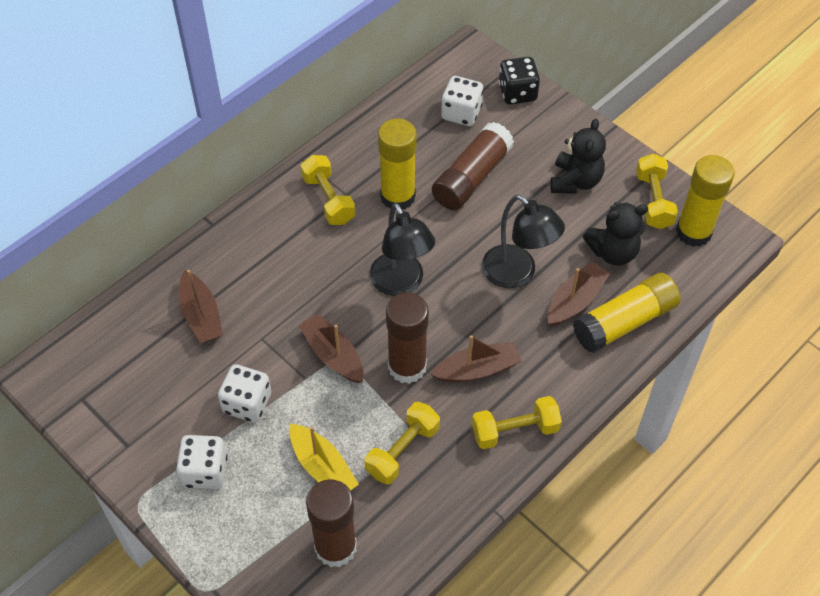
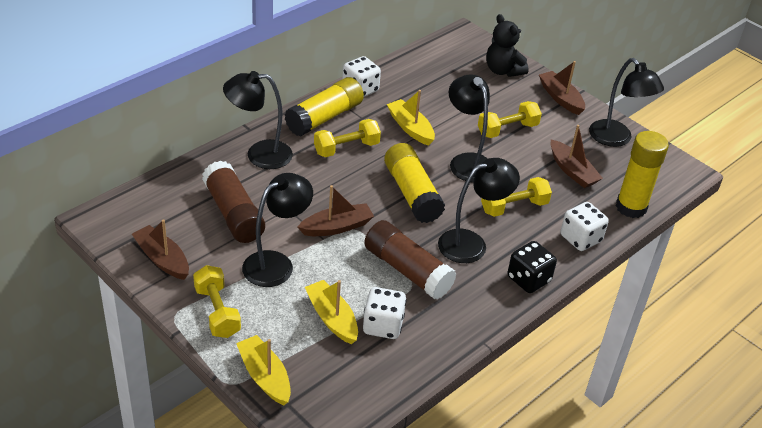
black lamp: 2 -> 5
black teddy bear: 2 -> 1
brown glue stick: 3 -> 2
yellow boat: 1 -> 3

